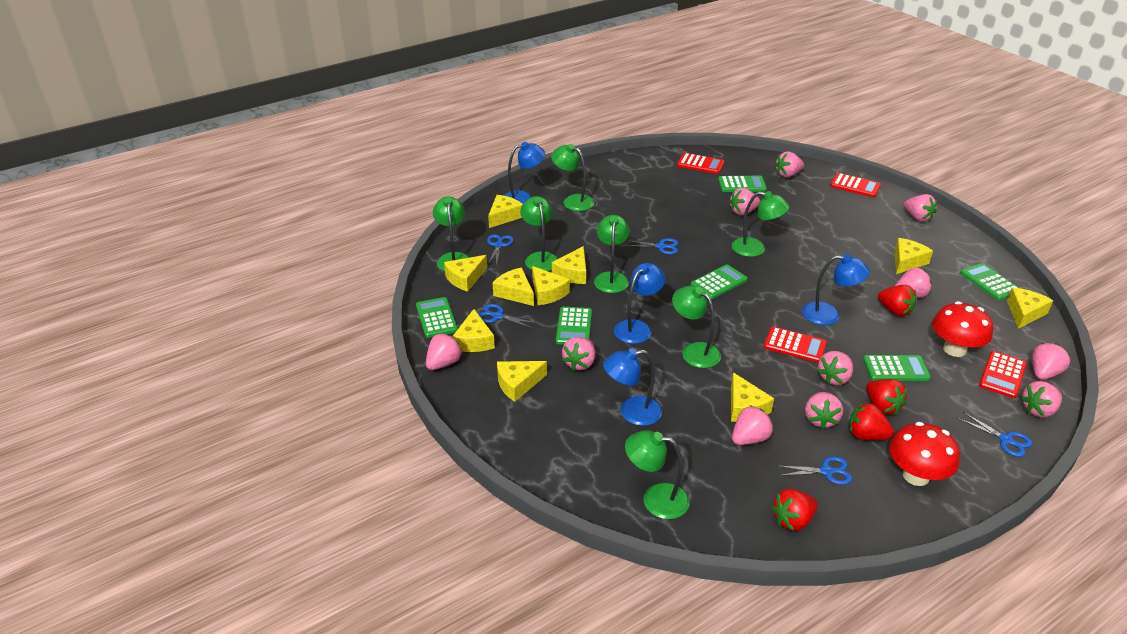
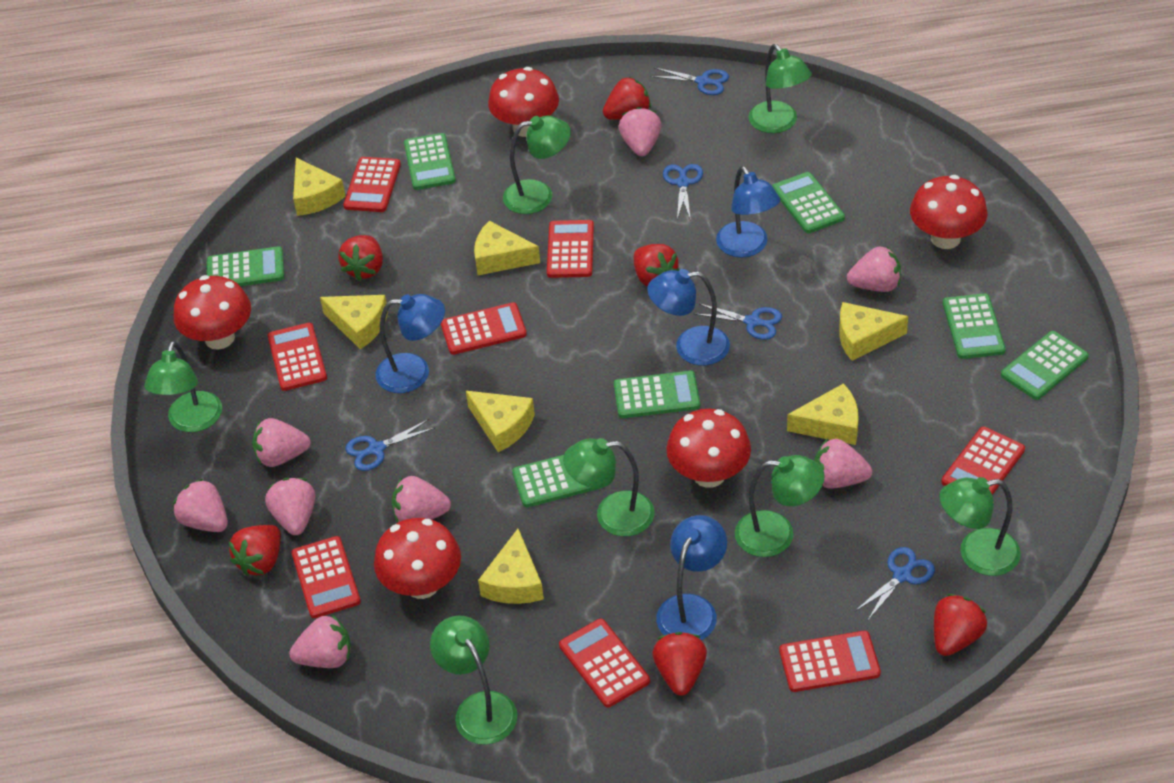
green calculator: 6 -> 7
pink strawberry: 11 -> 8
red calculator: 4 -> 8
red mushroom: 2 -> 5
red strawberry: 4 -> 6
yellow cheese: 10 -> 7

